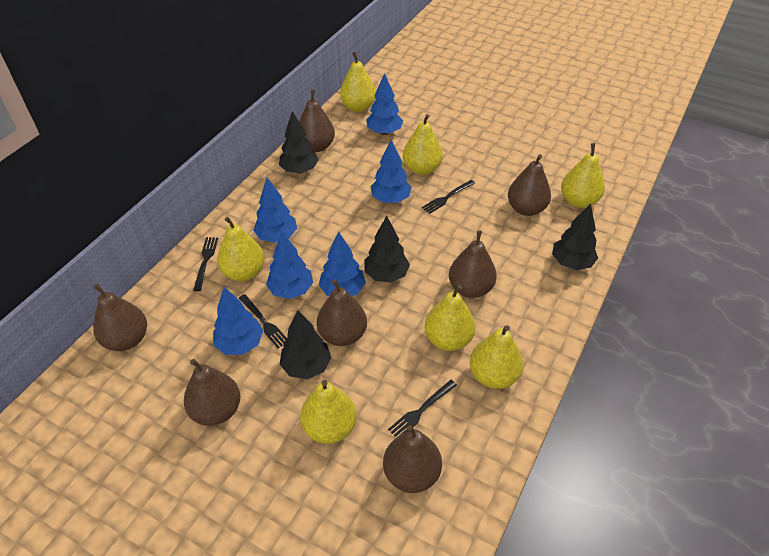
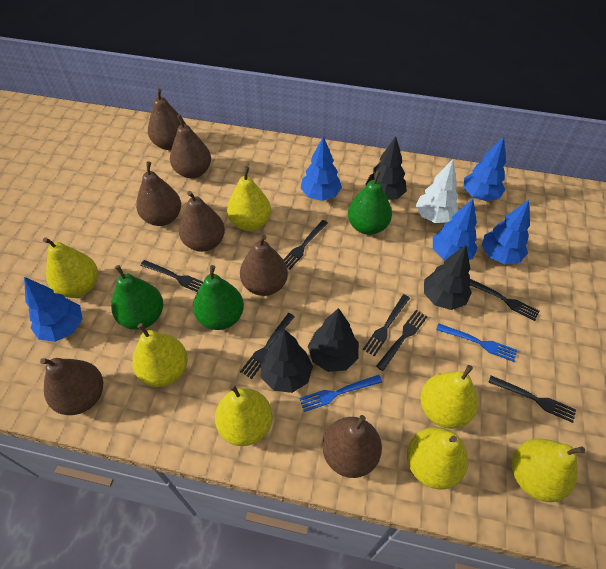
black fork: 4 -> 7
blue fork: 0 -> 2
blue tree: 6 -> 5
green pear: 0 -> 3
white tree: 0 -> 1

